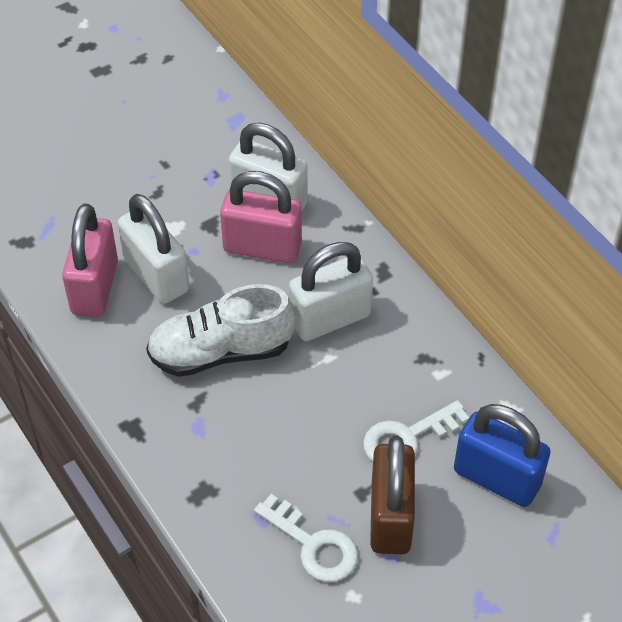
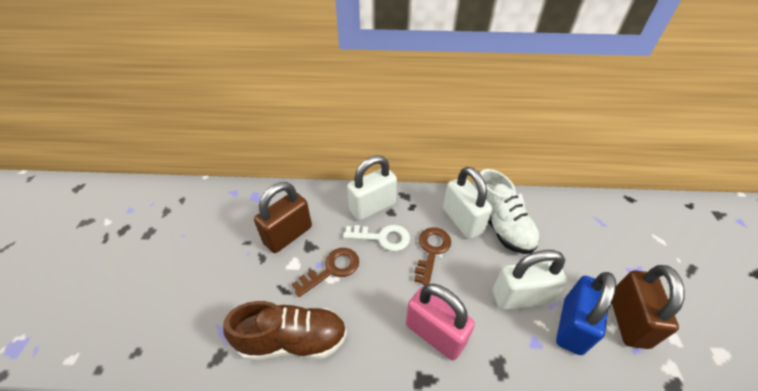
brown key: 0 -> 2
brown padlock: 1 -> 2
brown shoe: 0 -> 1
pink padlock: 2 -> 1
white key: 2 -> 1

